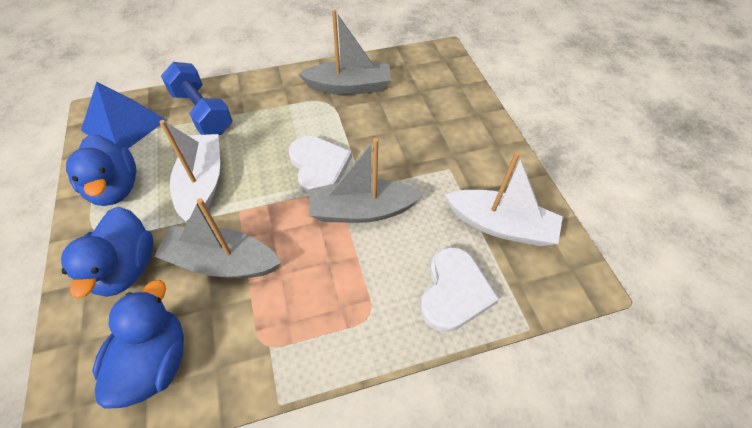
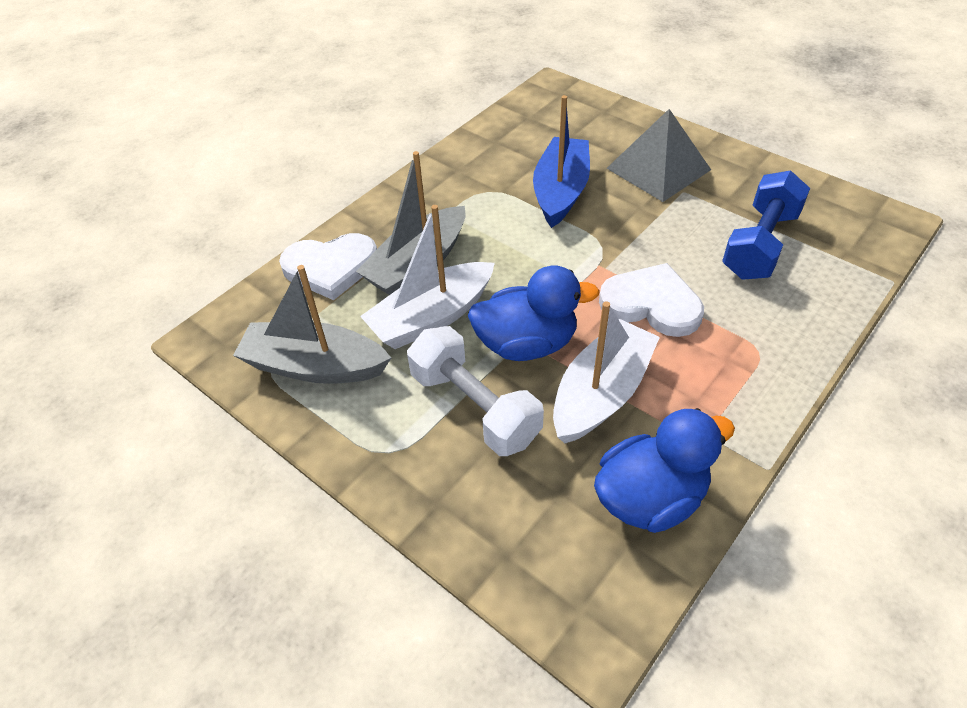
blue boat: 0 -> 1
blue duck: 3 -> 2
blue pyramid: 1 -> 0
grey boat: 3 -> 2
grey pyramid: 0 -> 1
white dumbbell: 0 -> 1

